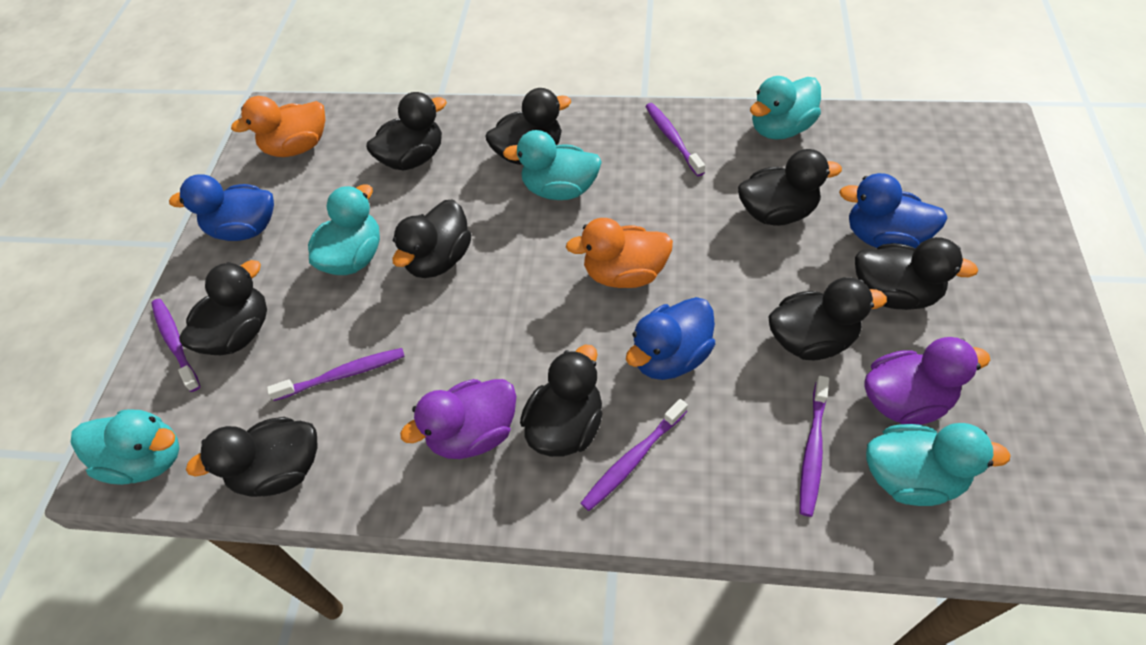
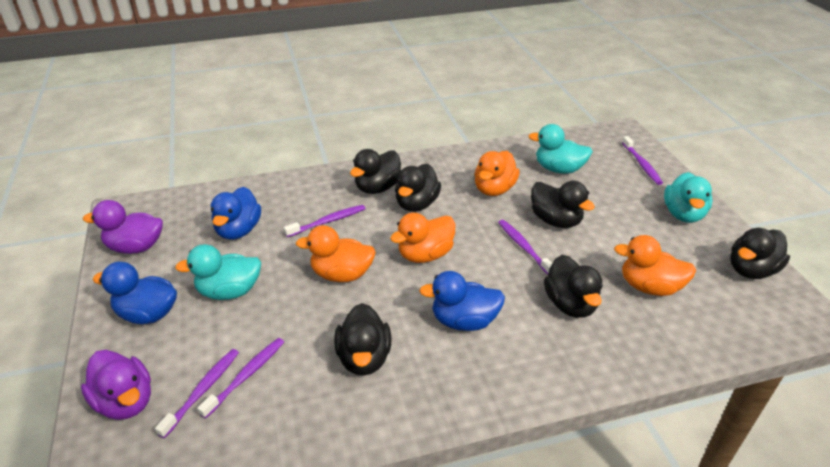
black duck: 9 -> 6
orange duck: 2 -> 4
turquoise duck: 5 -> 3

